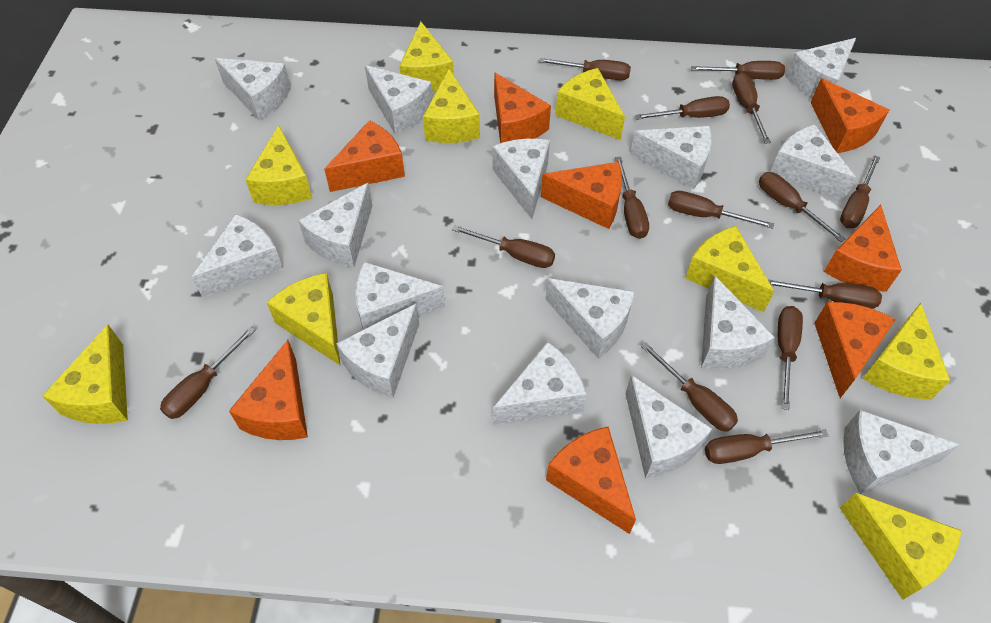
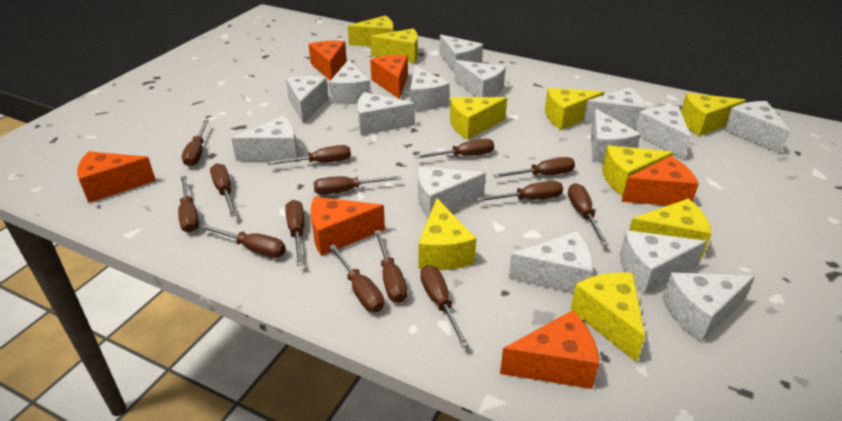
orange cheese: 8 -> 6

